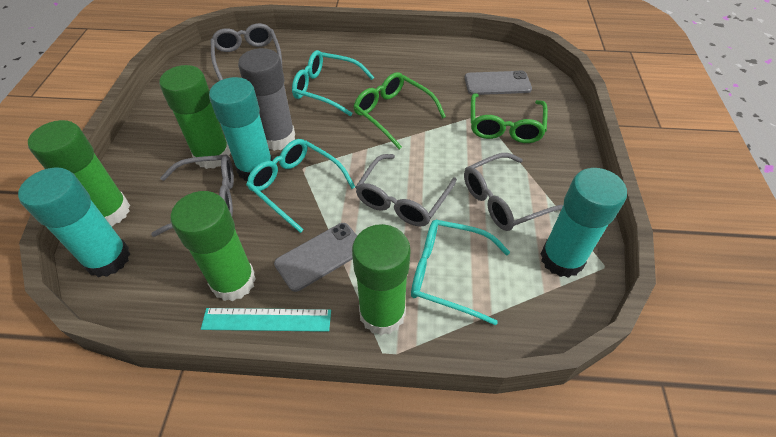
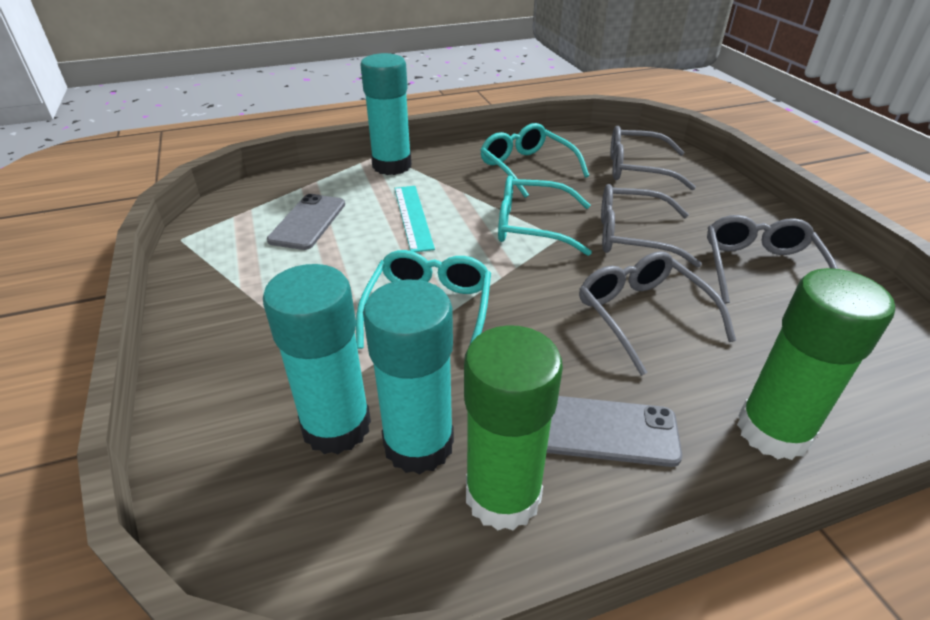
green glasses: 2 -> 0
green glue stick: 4 -> 2
grey glue stick: 1 -> 0

